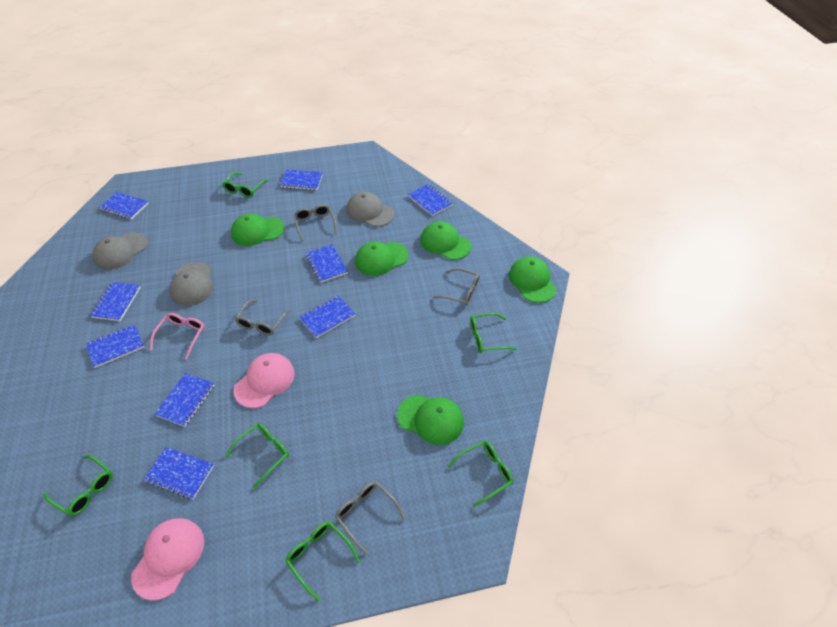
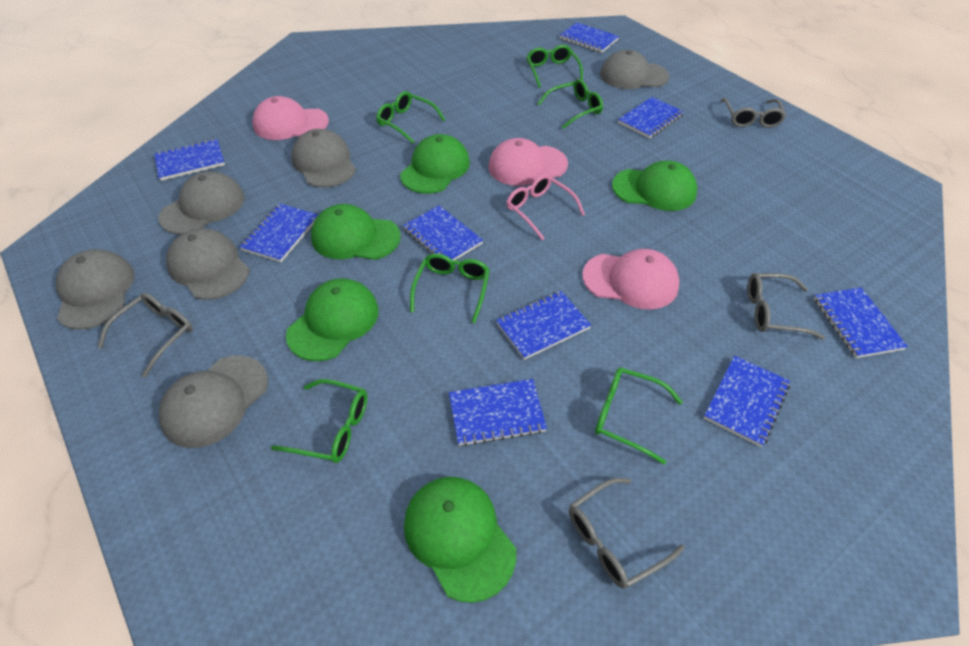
grey cap: 3 -> 6
pink cap: 2 -> 3

